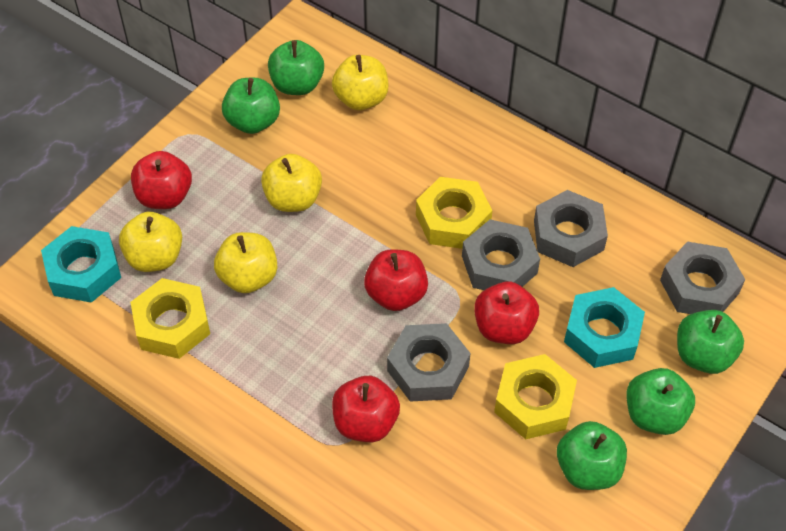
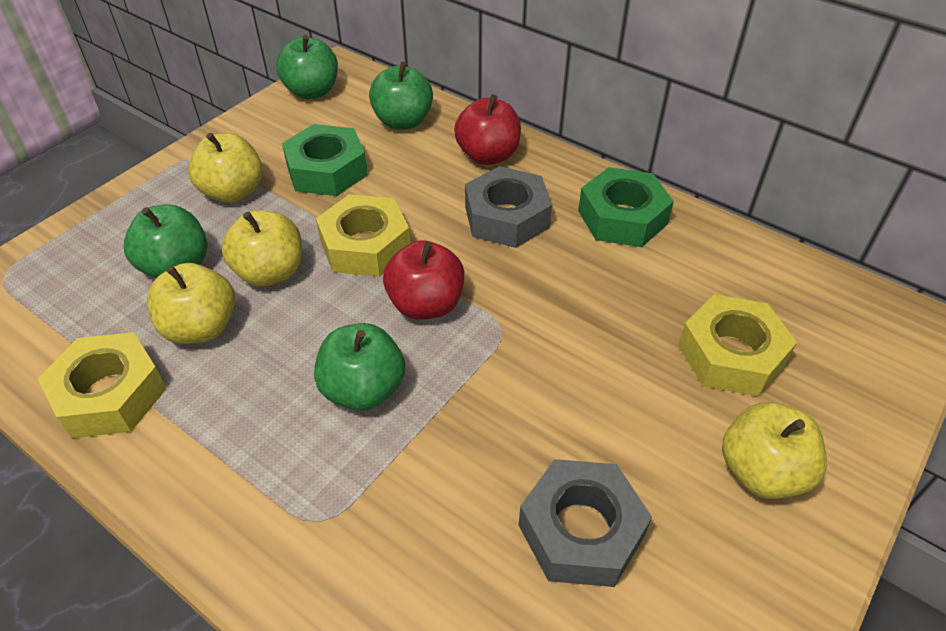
green apple: 5 -> 4
green nut: 0 -> 2
grey nut: 4 -> 2
red apple: 4 -> 2
turquoise nut: 2 -> 0

